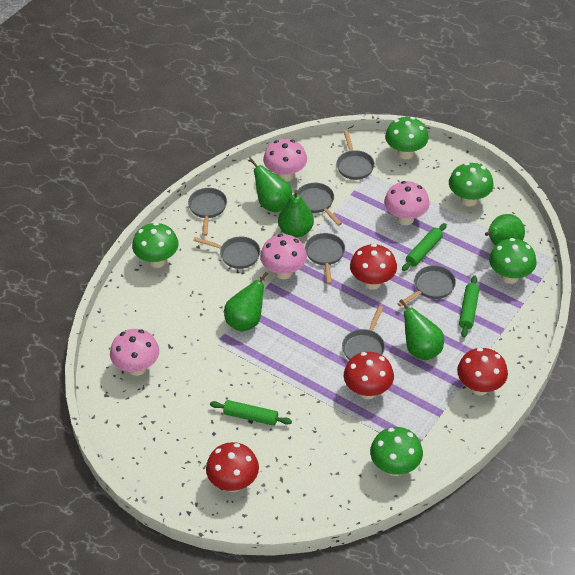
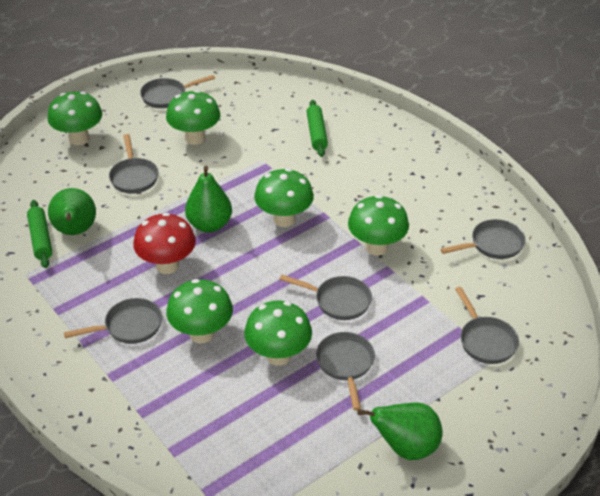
green mushroom: 5 -> 6
green pear: 5 -> 3
green rolling pin: 3 -> 2
pink mushroom: 4 -> 0
red mushroom: 4 -> 1

